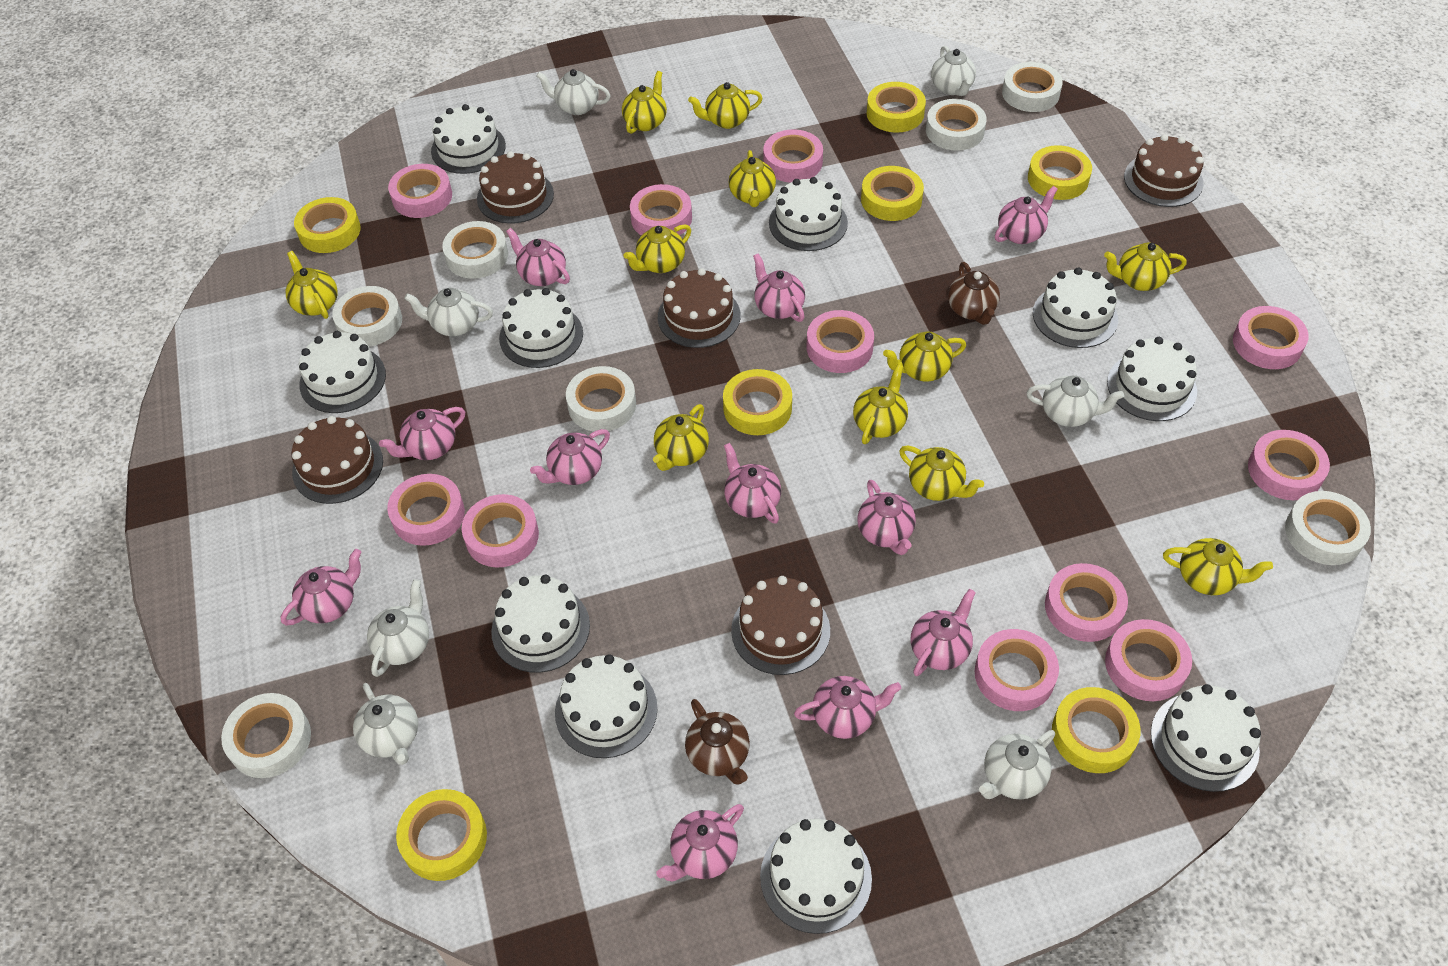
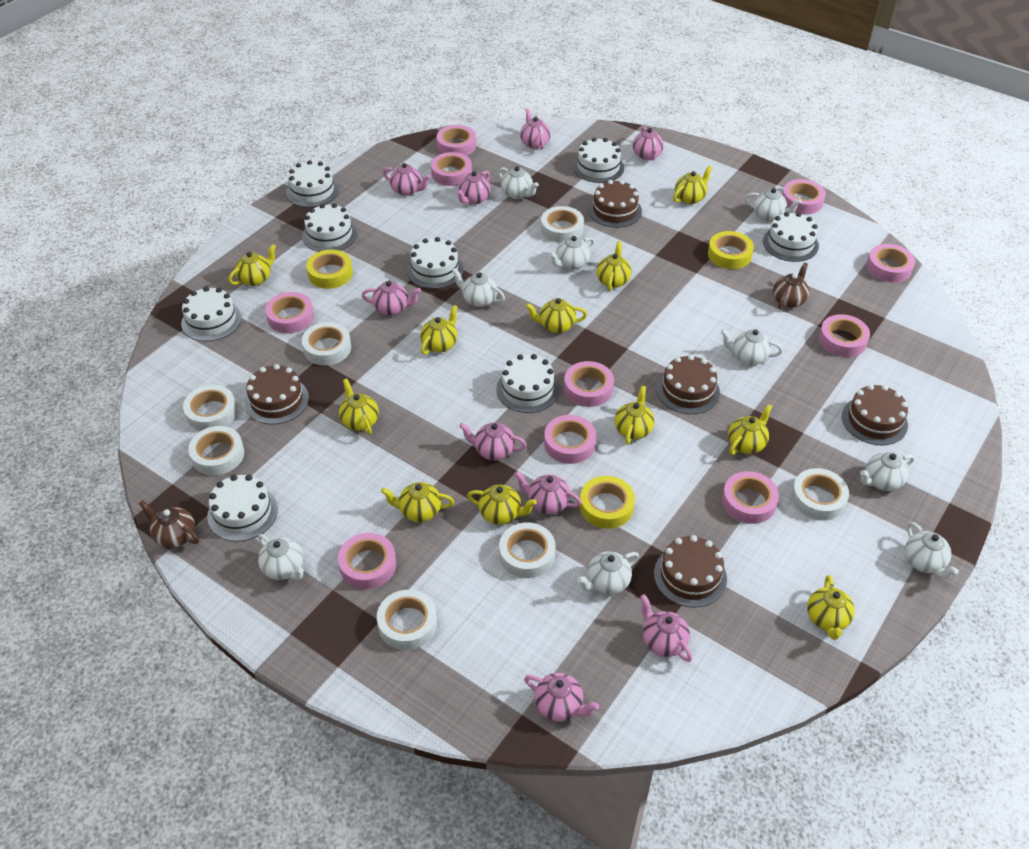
pink tape: 11 -> 10
pink teapot: 11 -> 9
white cake: 10 -> 8
white teapot: 7 -> 9
yellow tape: 7 -> 3

